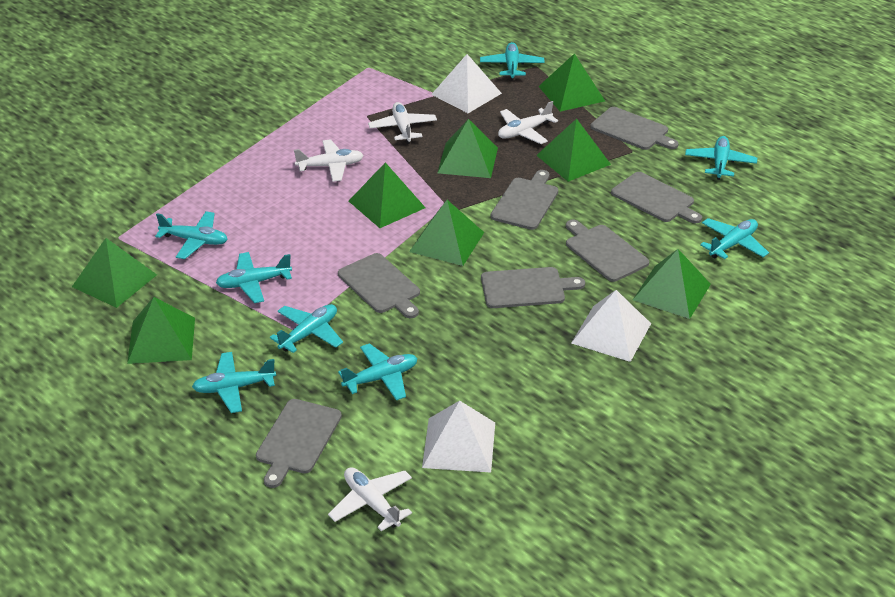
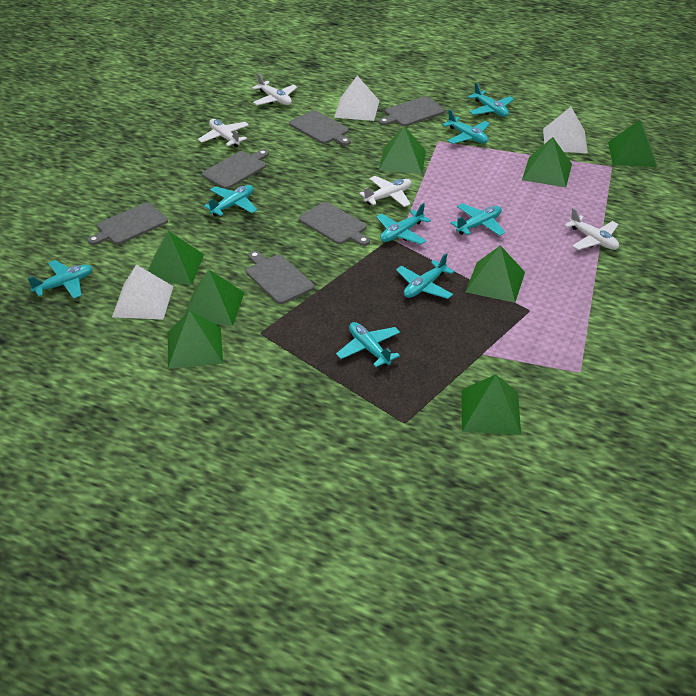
grey cutting board: 7 -> 6

